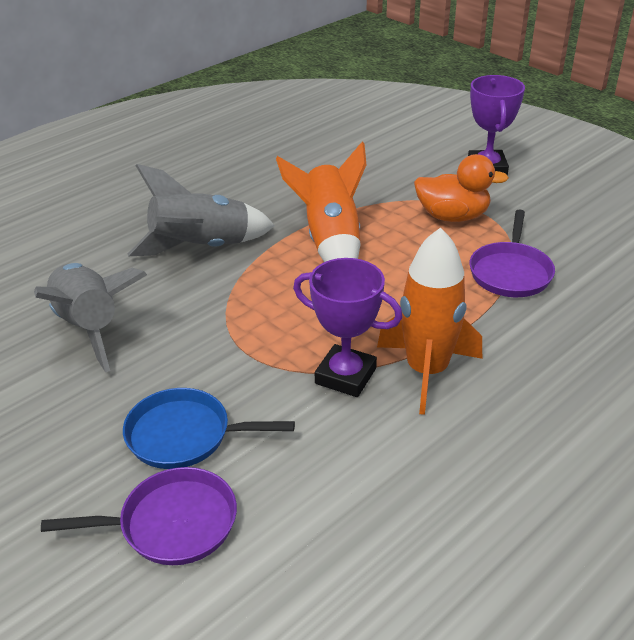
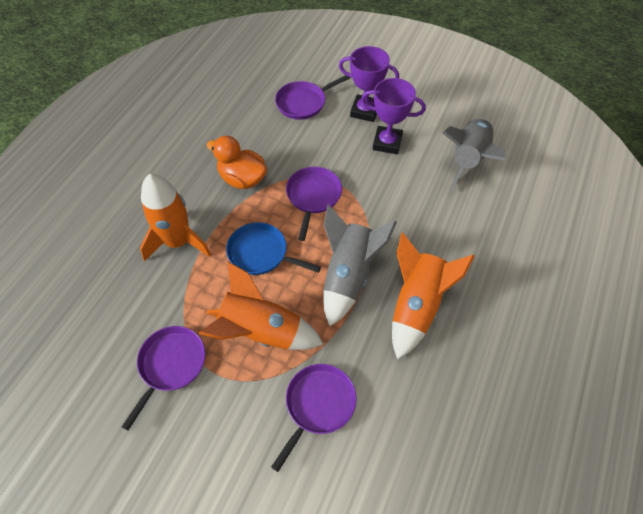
orange rocket: 2 -> 3
purple pan: 2 -> 4

